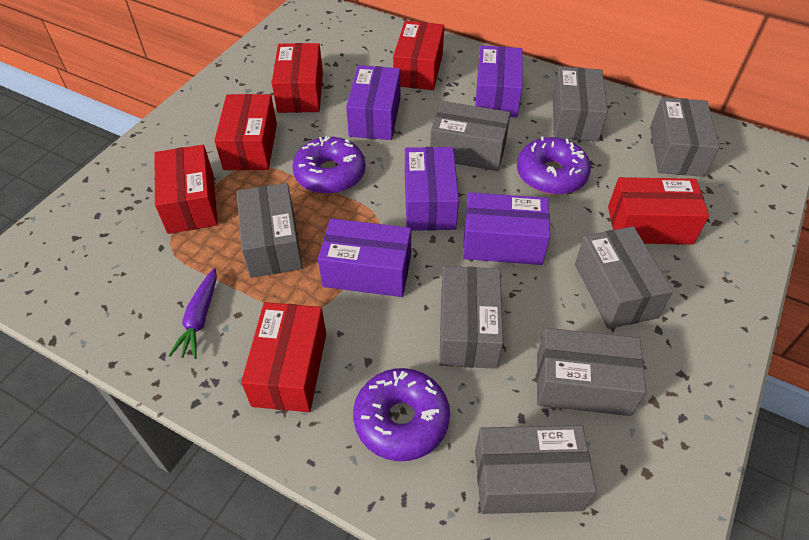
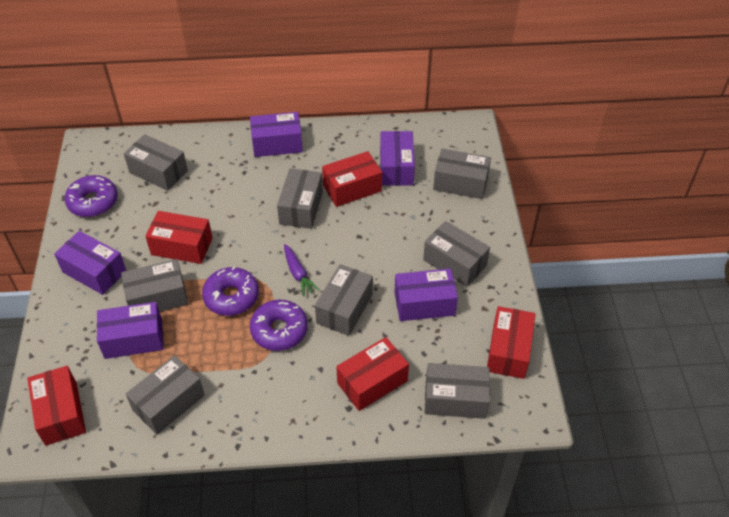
red box: 6 -> 5

